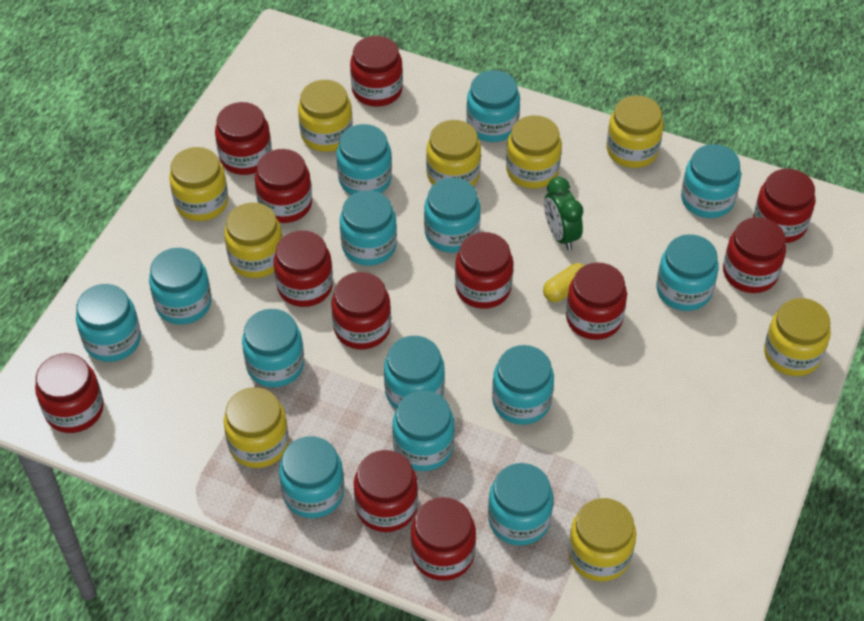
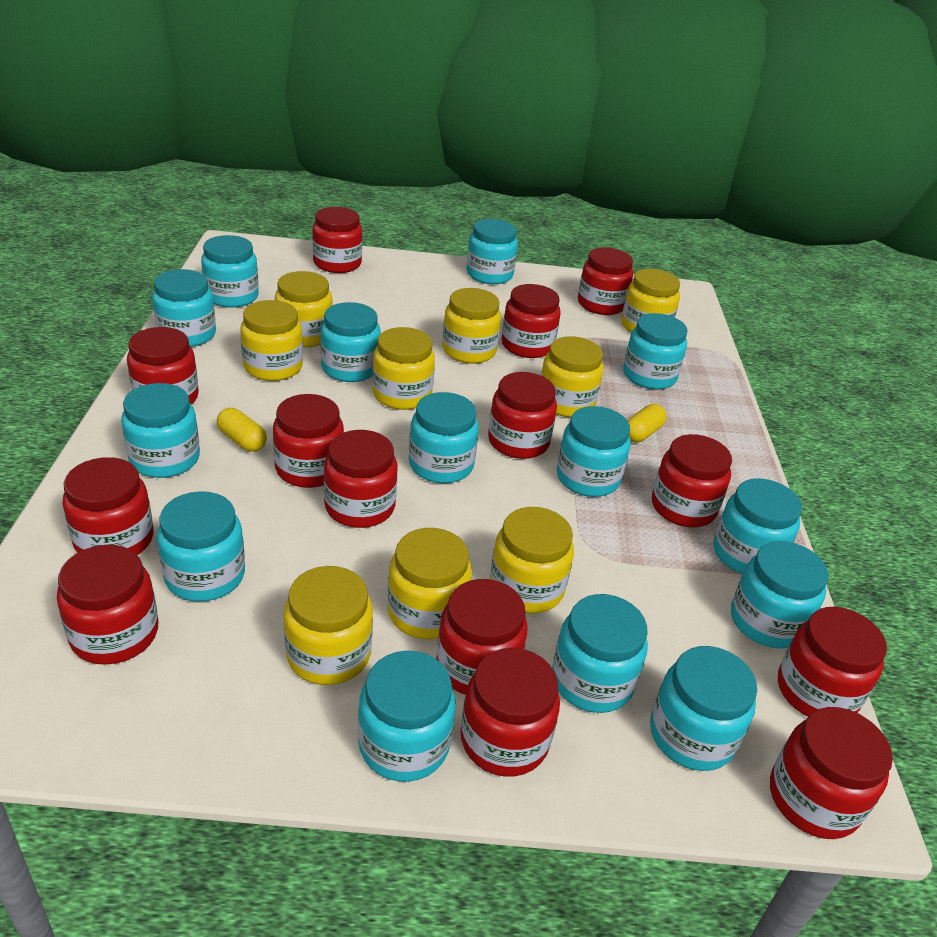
green clock: 1 -> 0
red jar: 12 -> 14
yellow capsule: 1 -> 2

